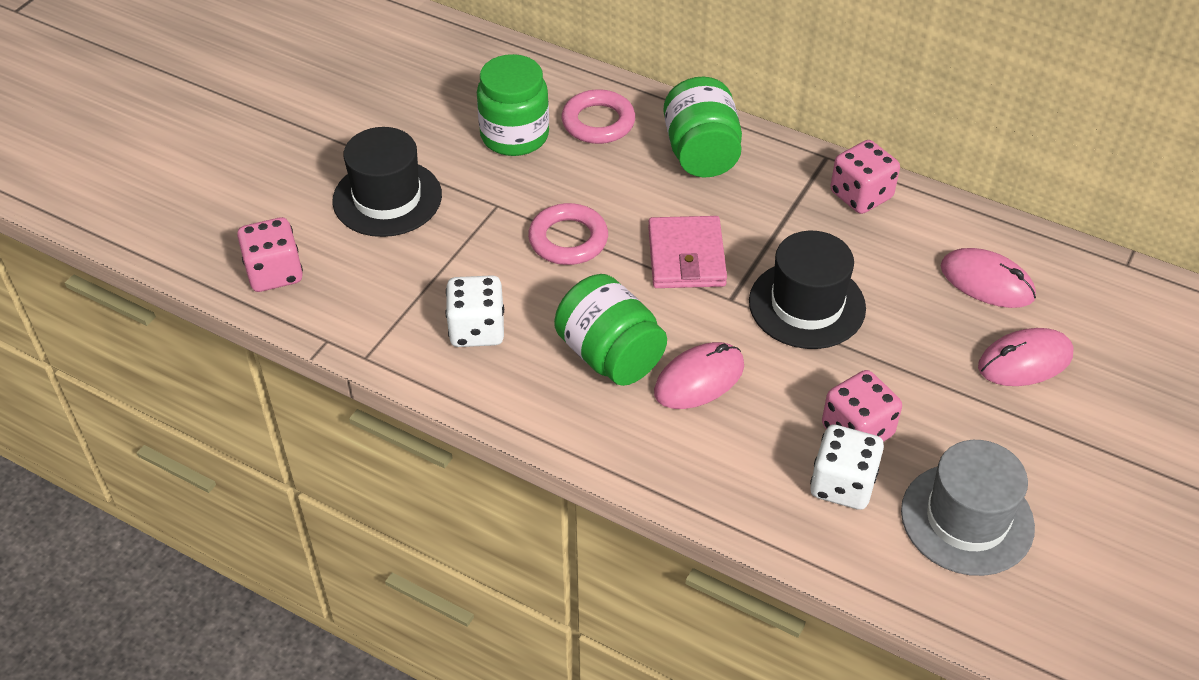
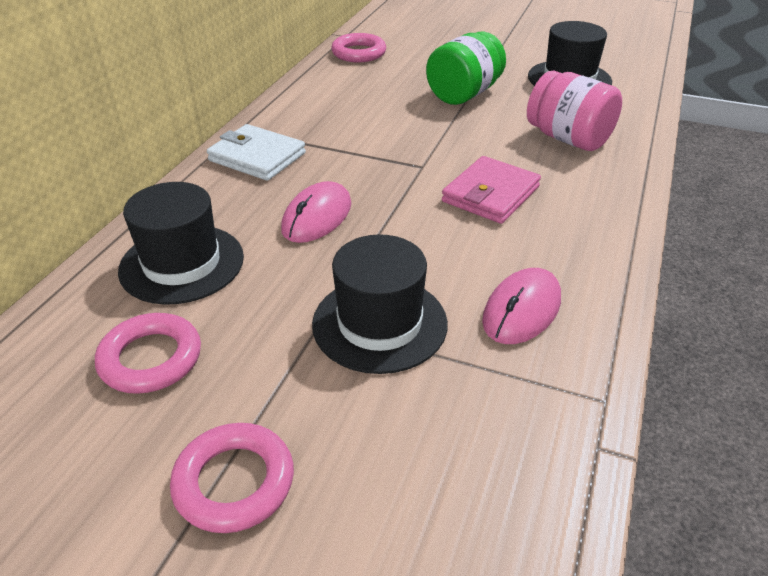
black hat: 2 -> 3
green jar: 3 -> 1
grey hat: 1 -> 0
pink dice: 3 -> 0
pink jar: 0 -> 1
pink mouse: 3 -> 2
pink ring: 2 -> 3
white dice: 2 -> 0
white wallet: 0 -> 1

